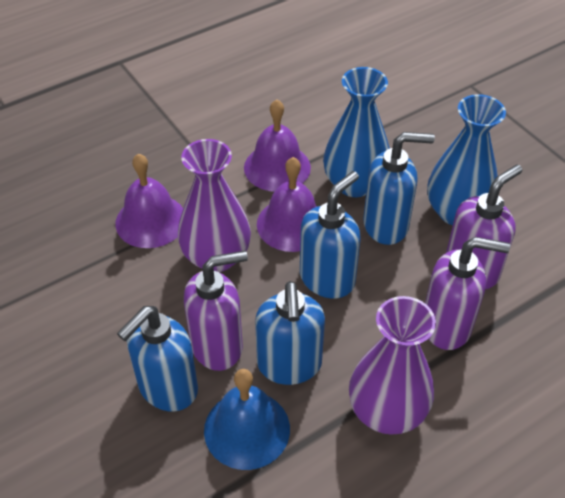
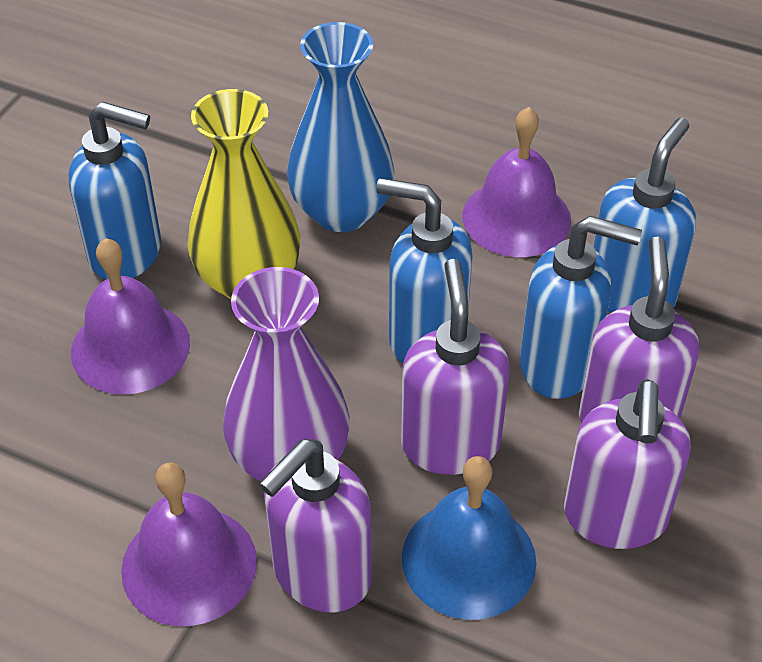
blue vase: 2 -> 1
purple soap dispenser: 3 -> 4
purple vase: 2 -> 1
yellow vase: 0 -> 1

